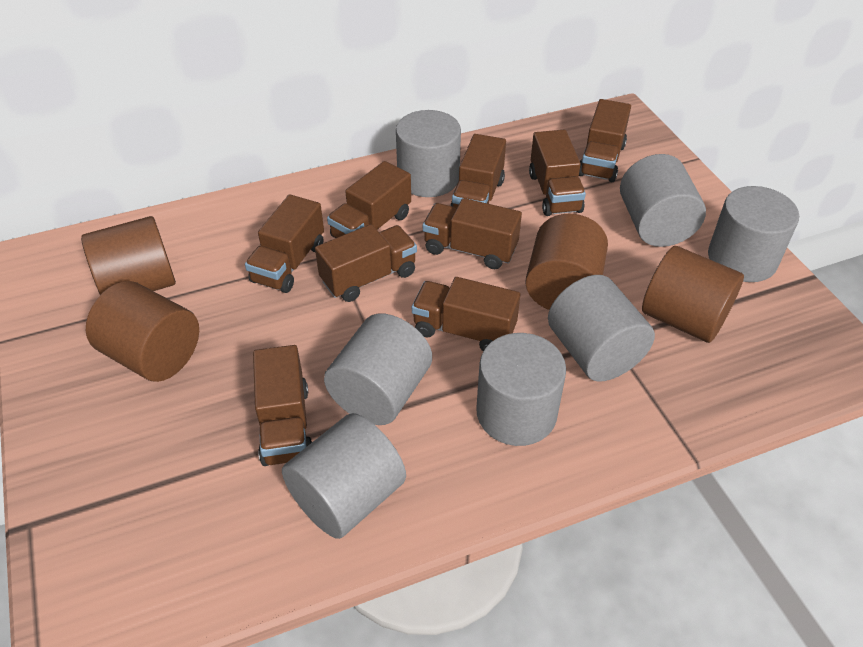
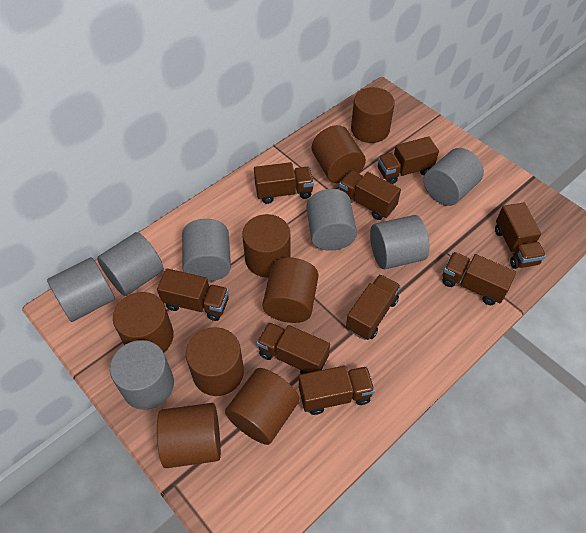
brown cylinder: 4 -> 8

